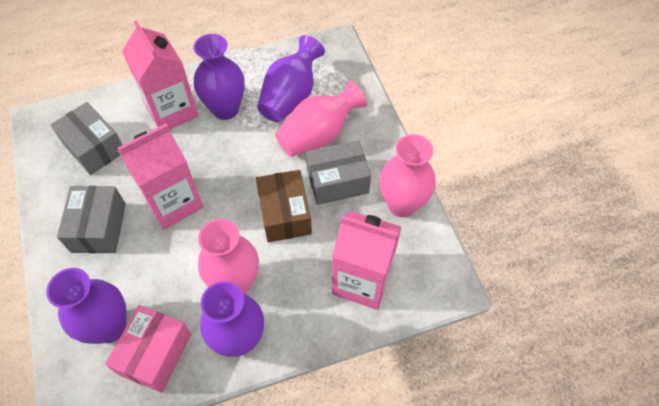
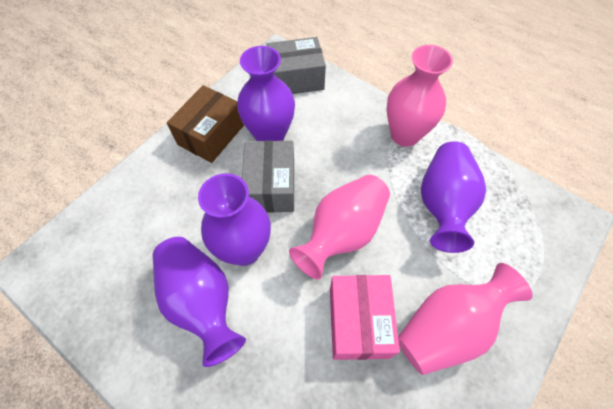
grey box: 3 -> 2
pink carton: 3 -> 0

